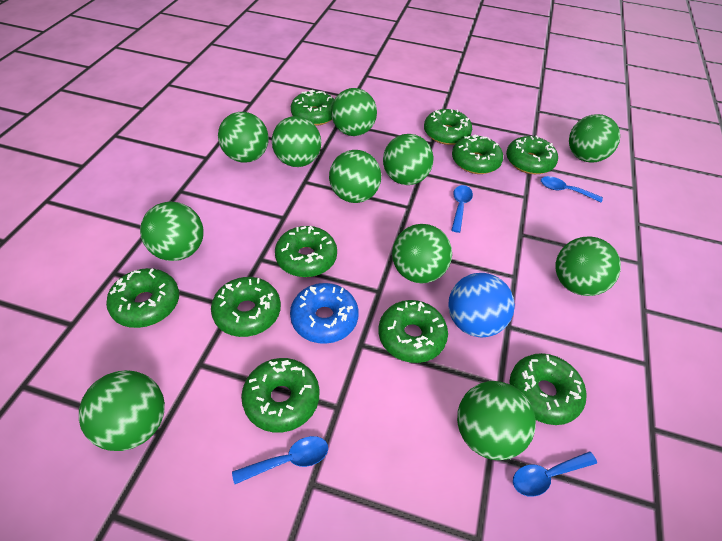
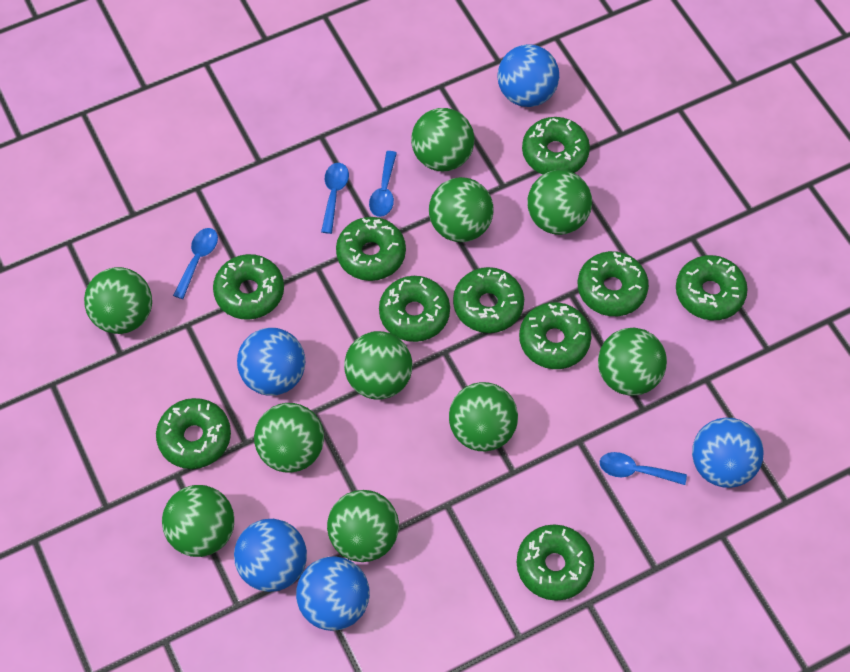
blue ball: 1 -> 5
blue donut: 1 -> 0
green ball: 11 -> 10

